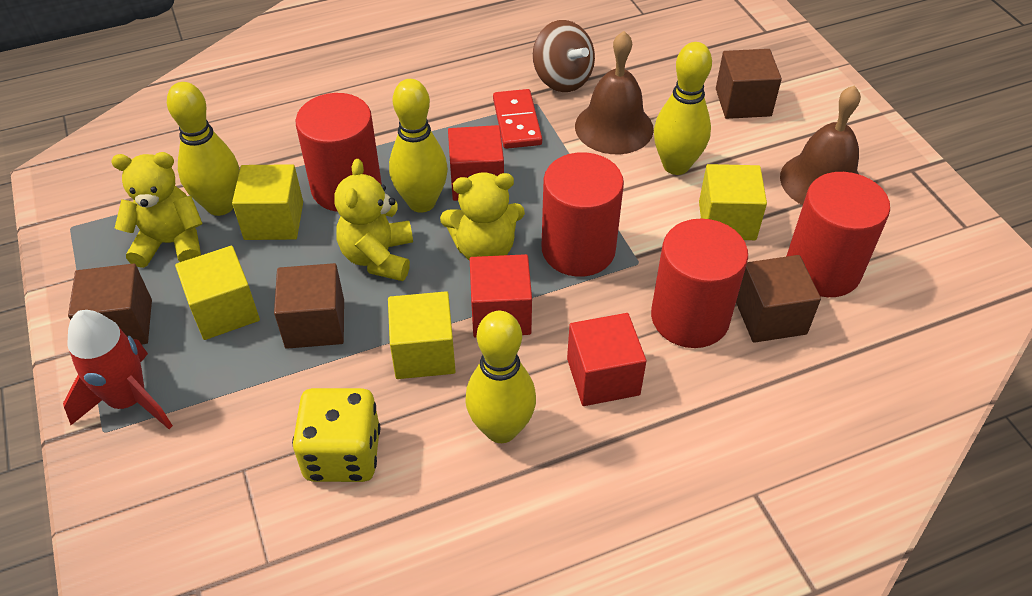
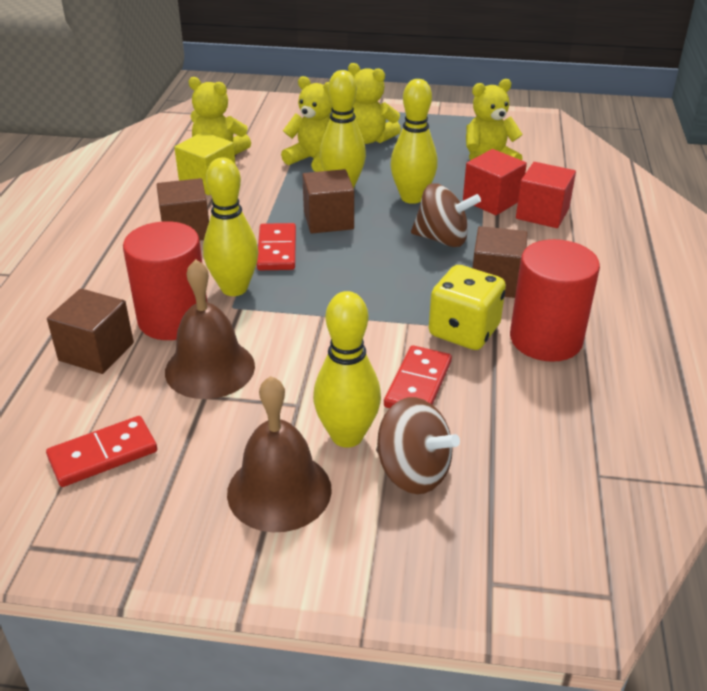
brown spinning top: 1 -> 2
red cube: 3 -> 2
red cylinder: 4 -> 2
red domino: 1 -> 3
red rocket: 1 -> 0
yellow cube: 4 -> 1
yellow teddy bear: 3 -> 4

